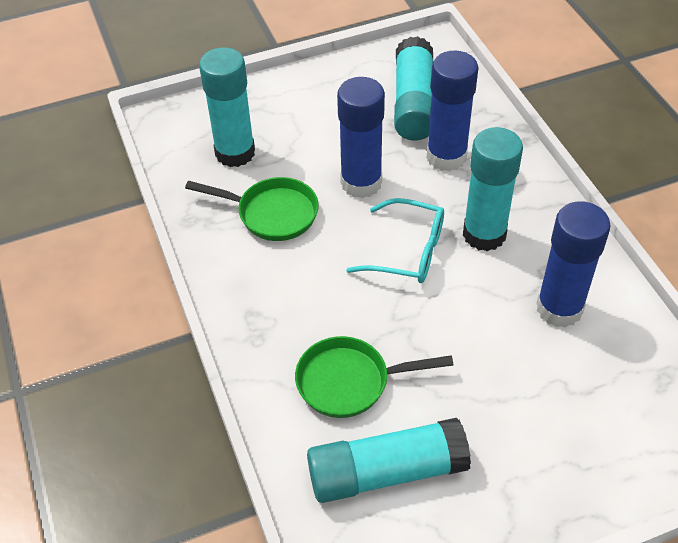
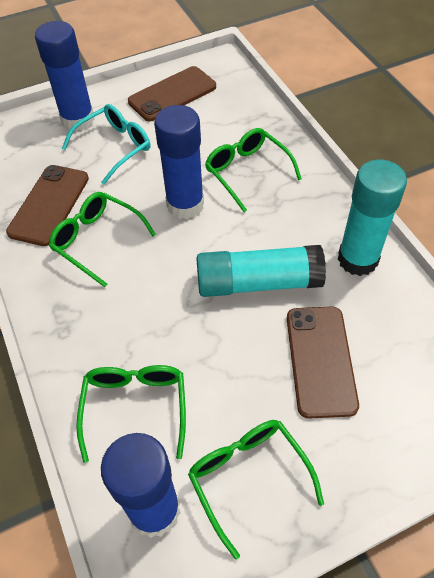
brown phone: 0 -> 3
green glasses: 0 -> 4
green pan: 2 -> 0
turquoise glue stick: 4 -> 2

